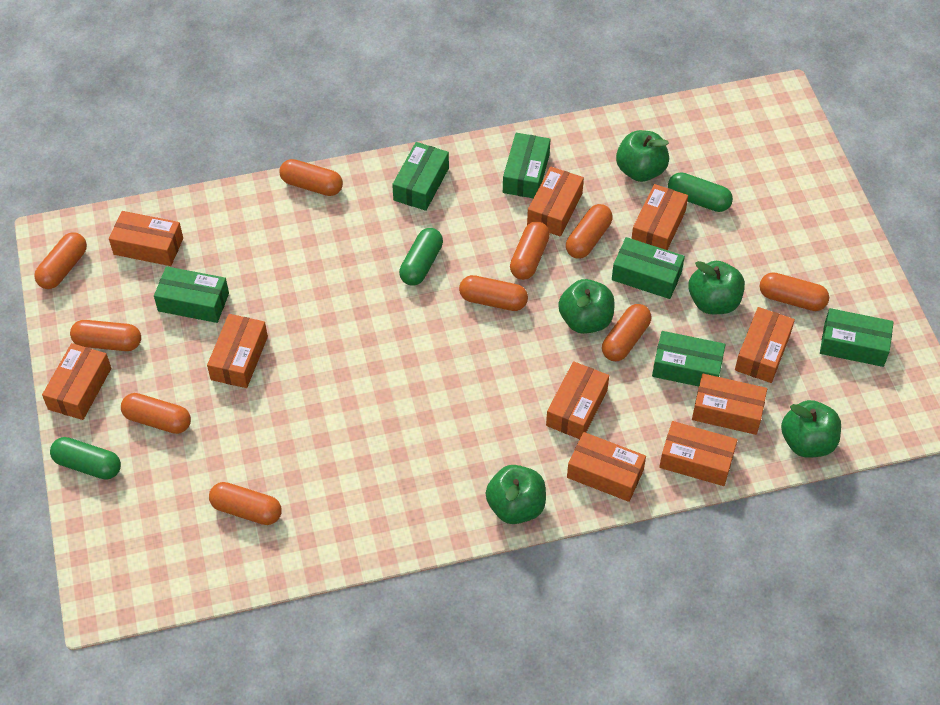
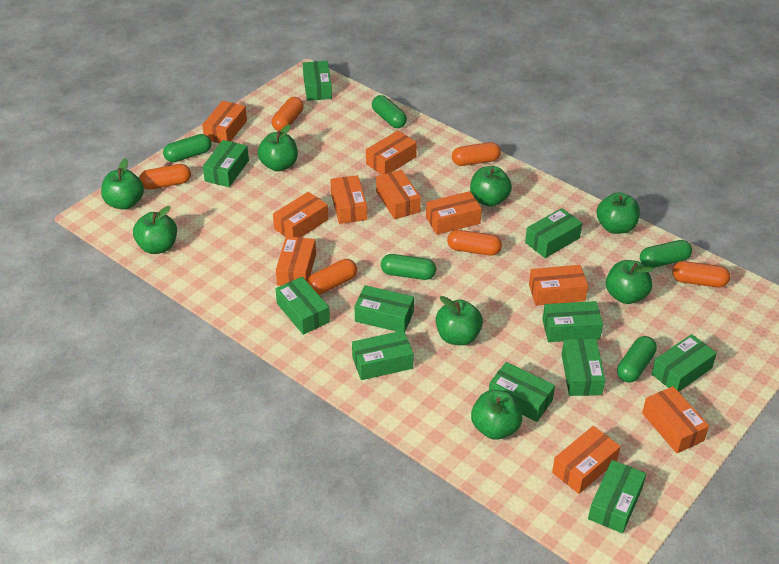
green apple: 5 -> 8
green box: 6 -> 11
green capsule: 3 -> 5
orange capsule: 10 -> 6

